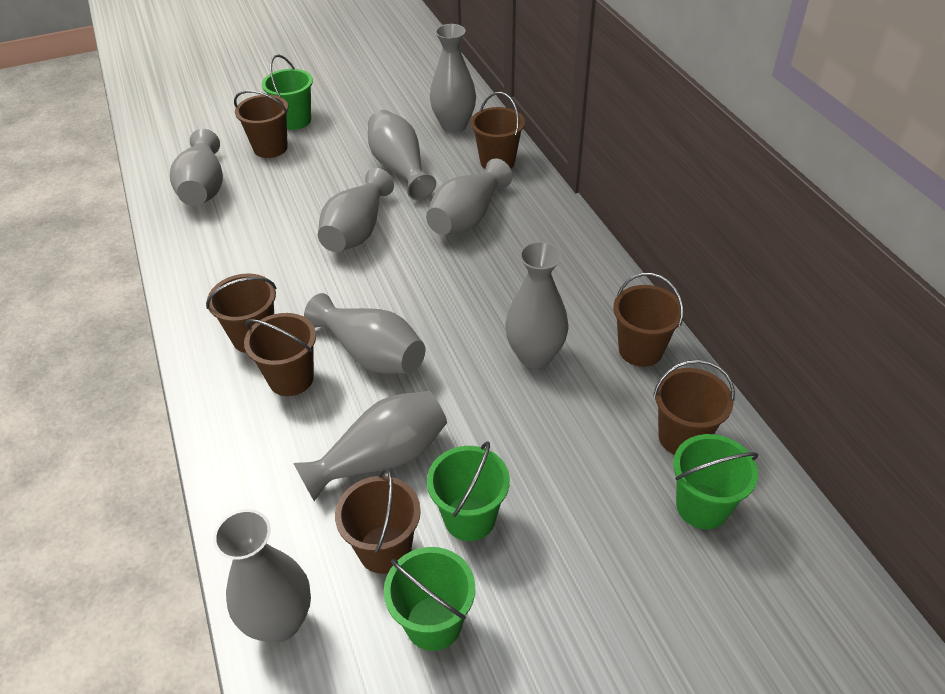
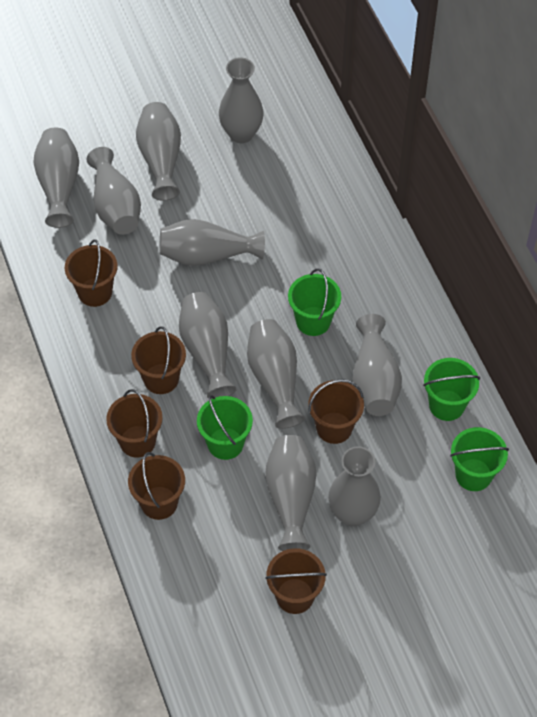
brown bucket: 7 -> 6
grey vase: 9 -> 10

